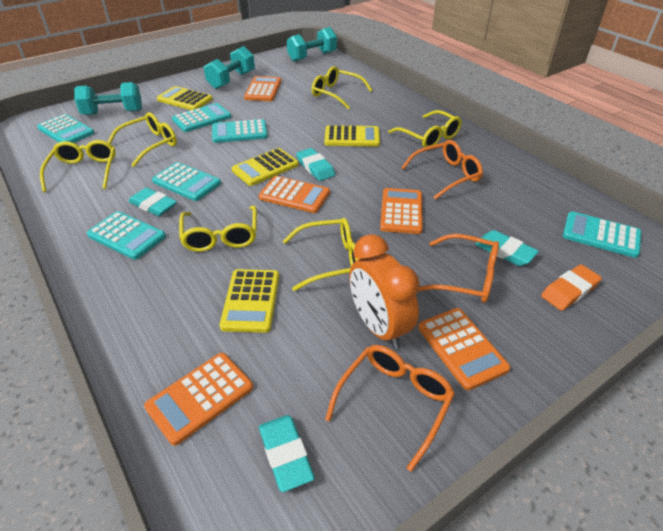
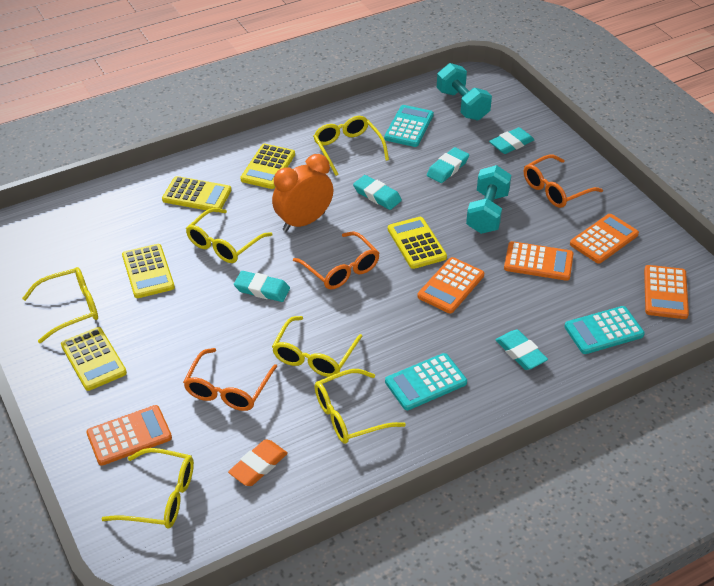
turquoise calculator: 6 -> 3
turquoise dumbbell: 3 -> 2
turquoise eraser: 4 -> 5
yellow calculator: 4 -> 5

